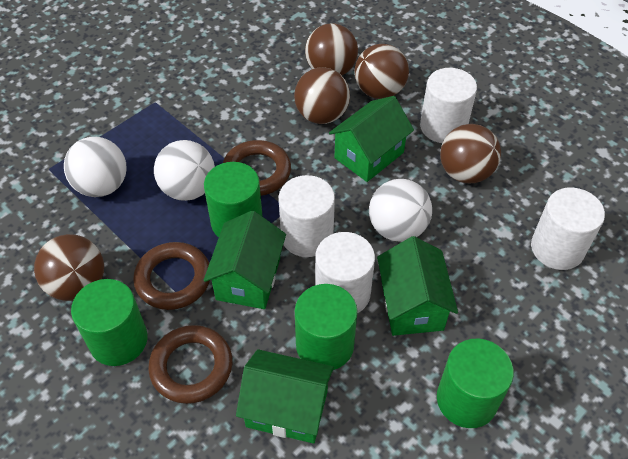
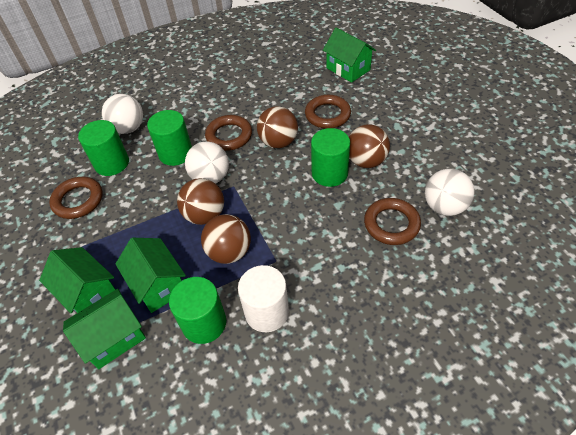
brown ball: 5 -> 4
brown ring: 3 -> 4
white cylinder: 4 -> 1

